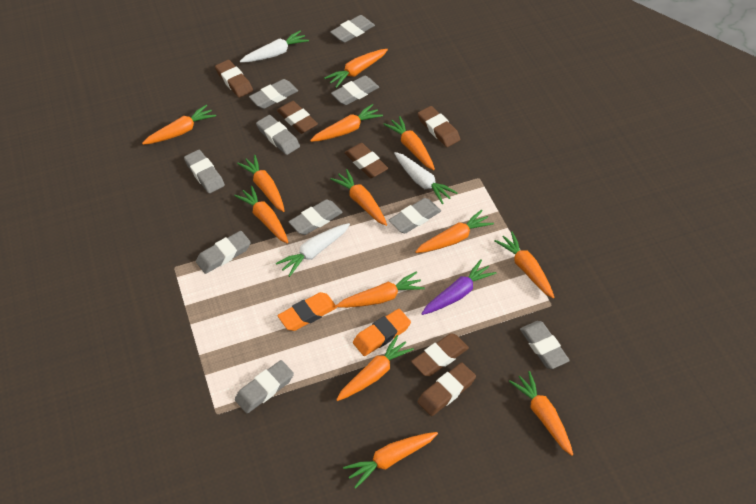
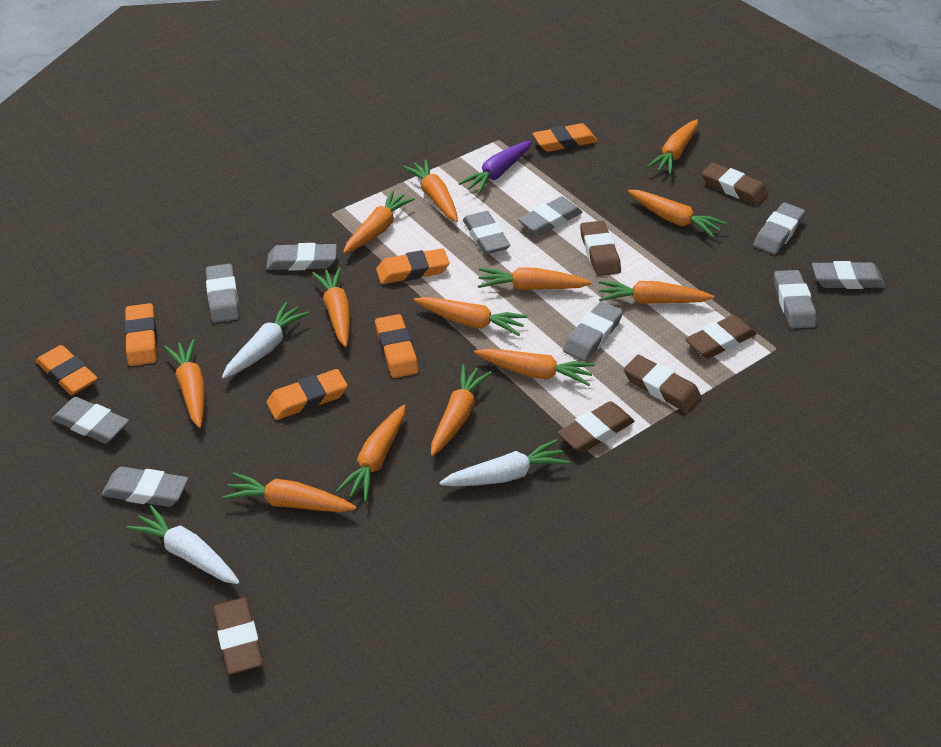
orange eraser: 2 -> 6

